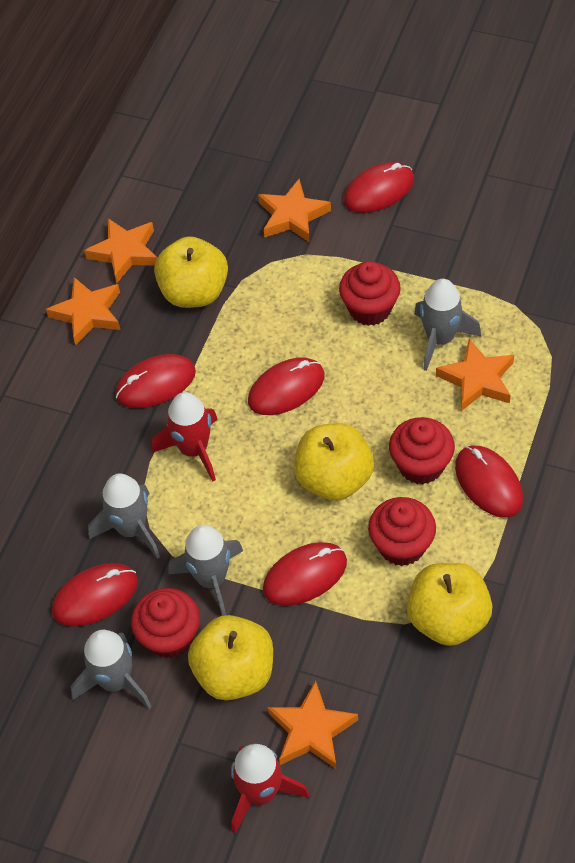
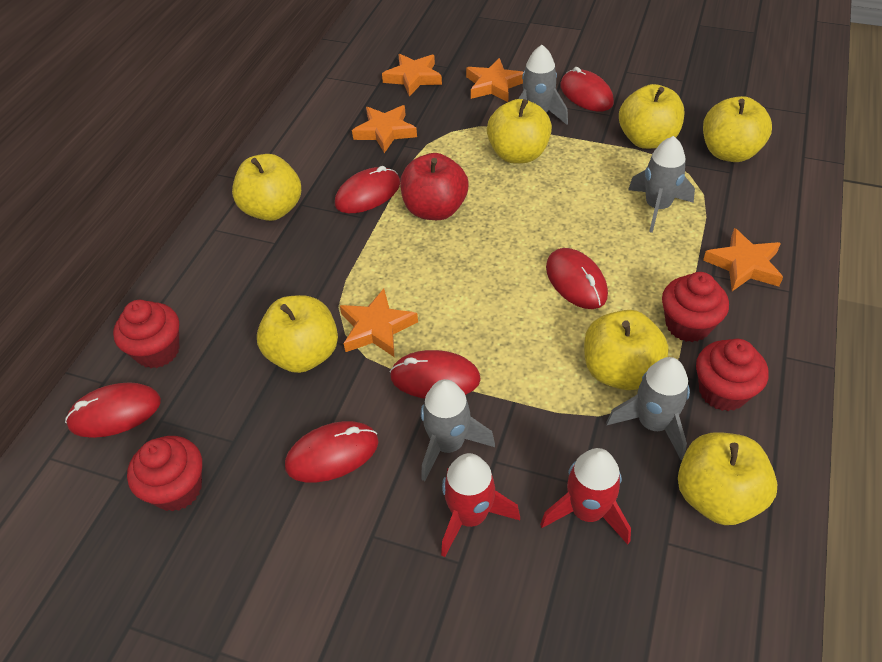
red apple: 0 -> 1
yellow apple: 4 -> 7

